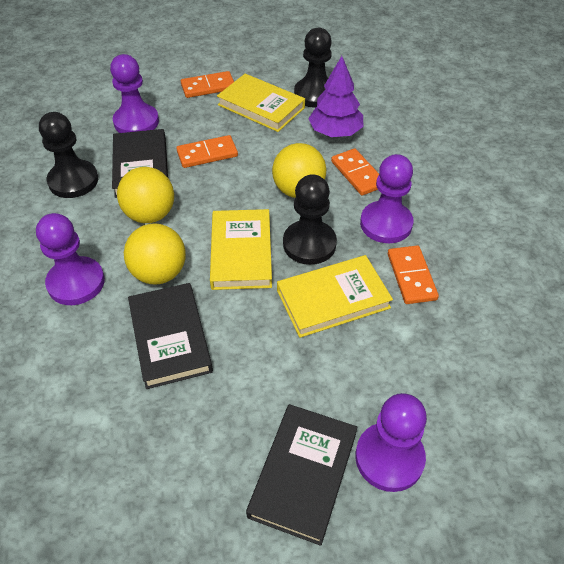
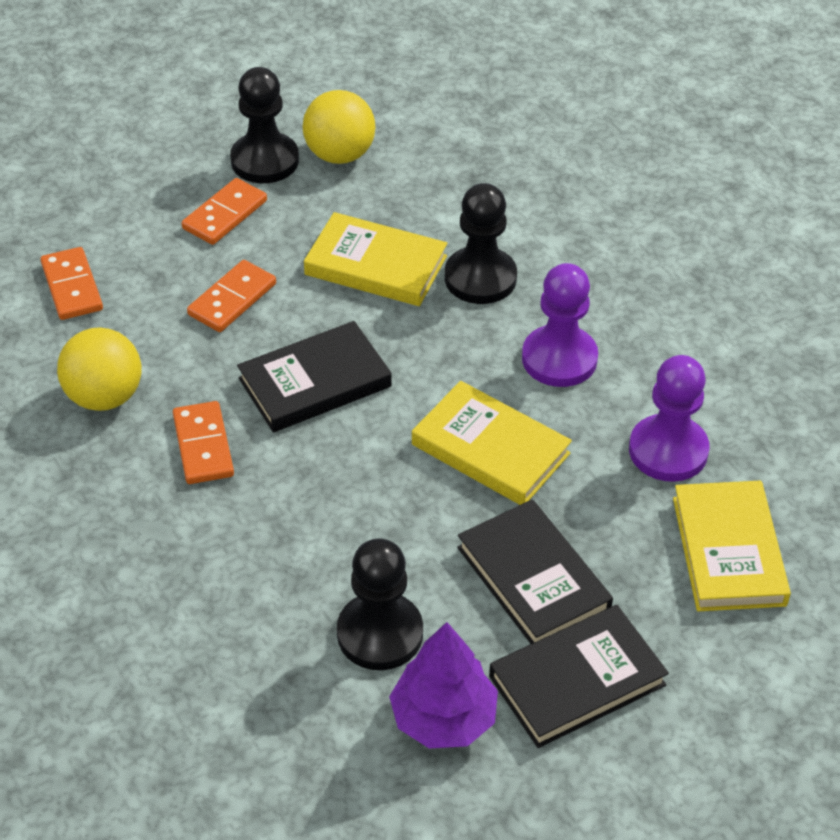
purple pawn: 4 -> 2
yellow ball: 3 -> 2

